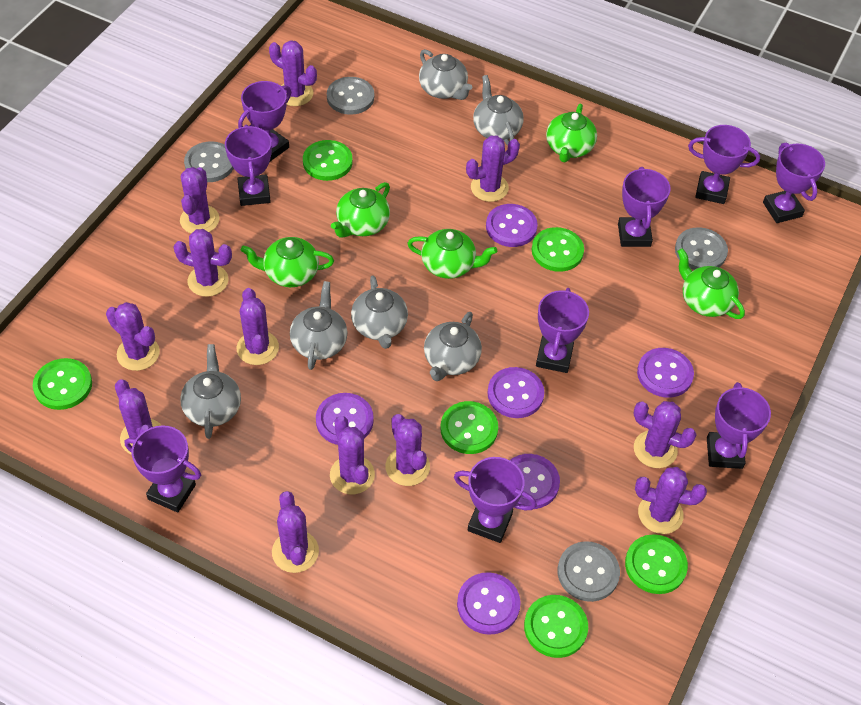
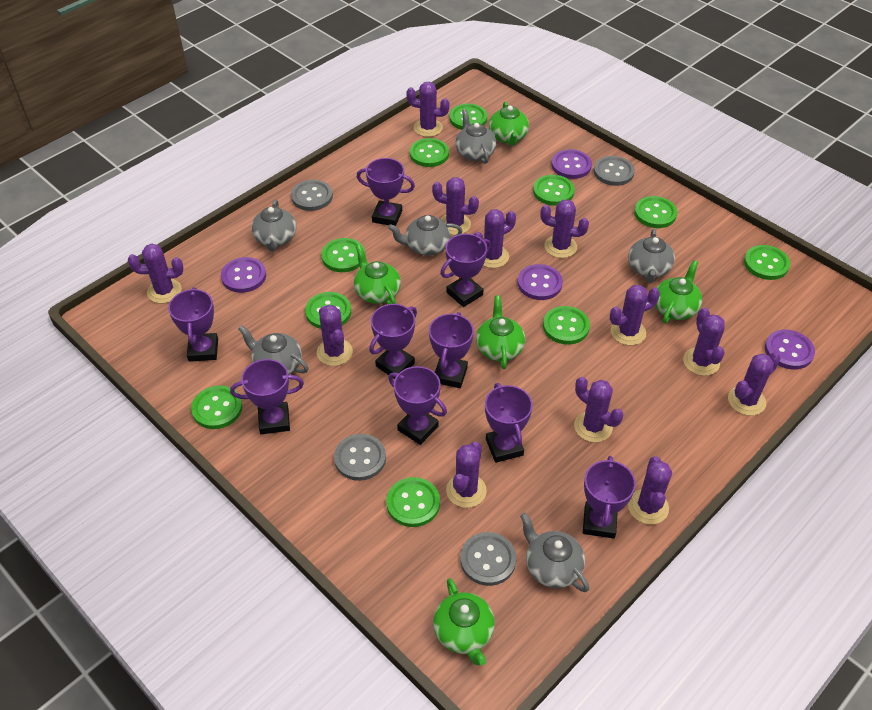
green button: 6 -> 10
purple button: 6 -> 4

